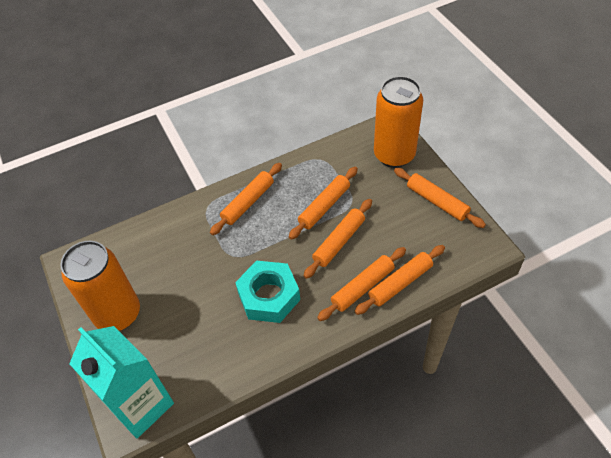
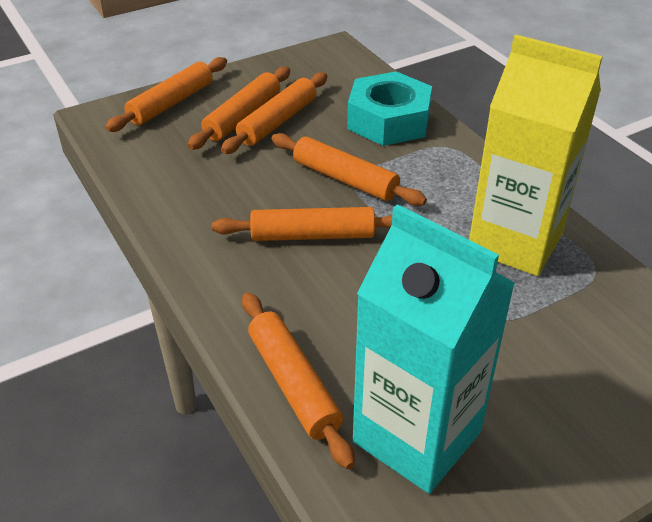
orange can: 2 -> 0
yellow carton: 0 -> 1

